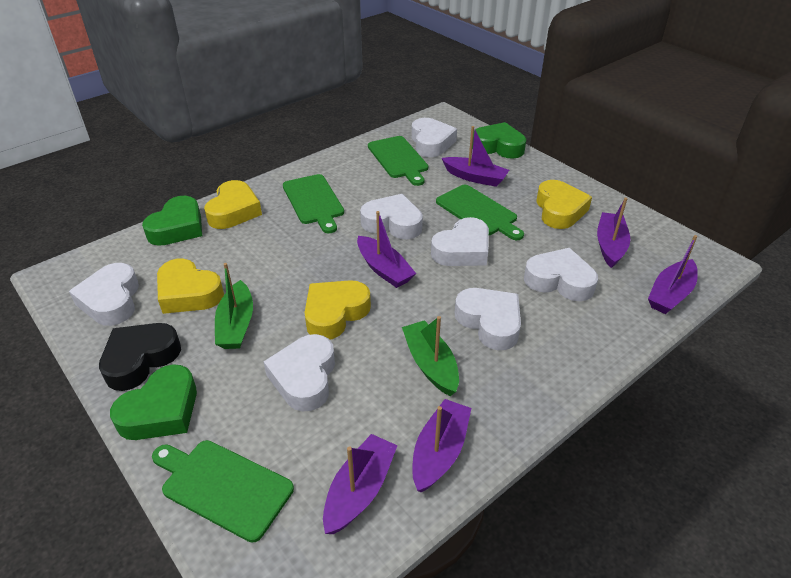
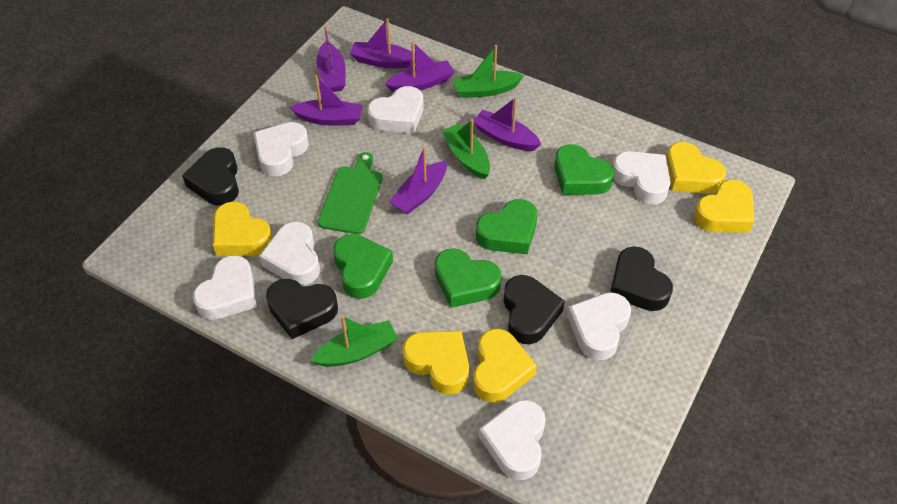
black heart: 1 -> 4
green boat: 2 -> 3
green cutting board: 4 -> 1
green heart: 3 -> 4
yellow heart: 4 -> 5

